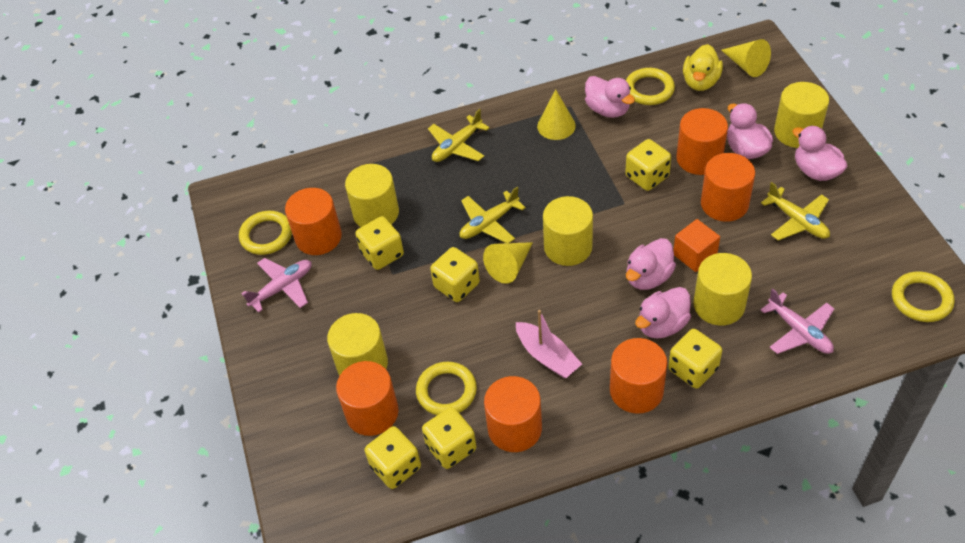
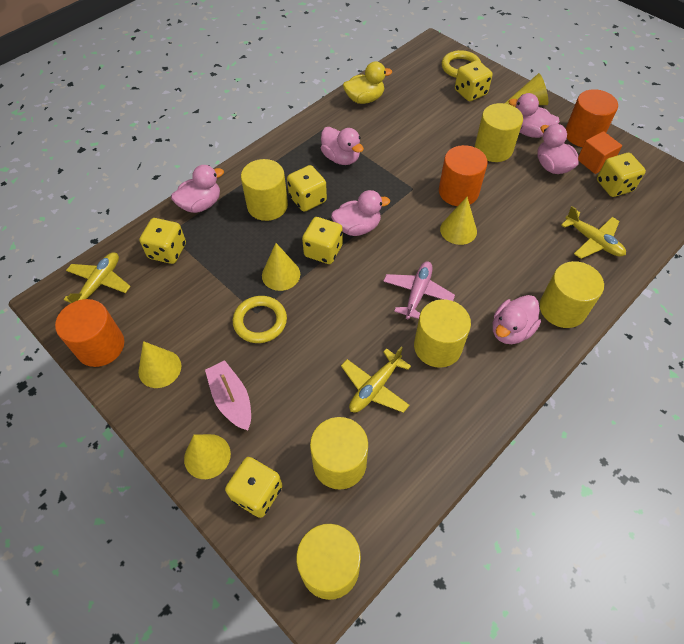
orange cylinder: 6 -> 3
pink duck: 5 -> 6
pink plane: 2 -> 1
yellow cone: 3 -> 5
yellow cylinder: 5 -> 6
yellow ring: 4 -> 2

